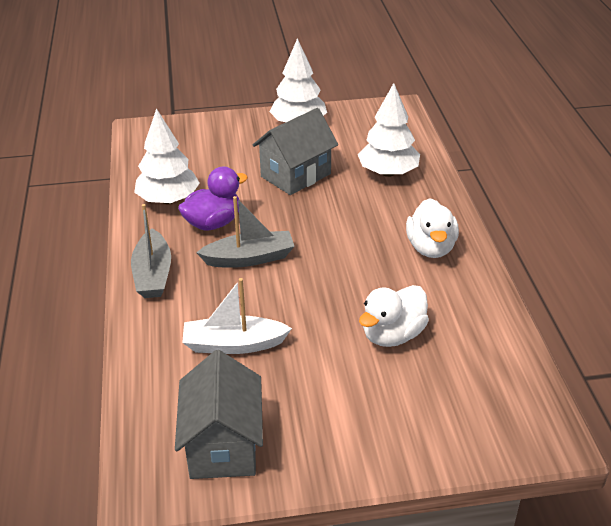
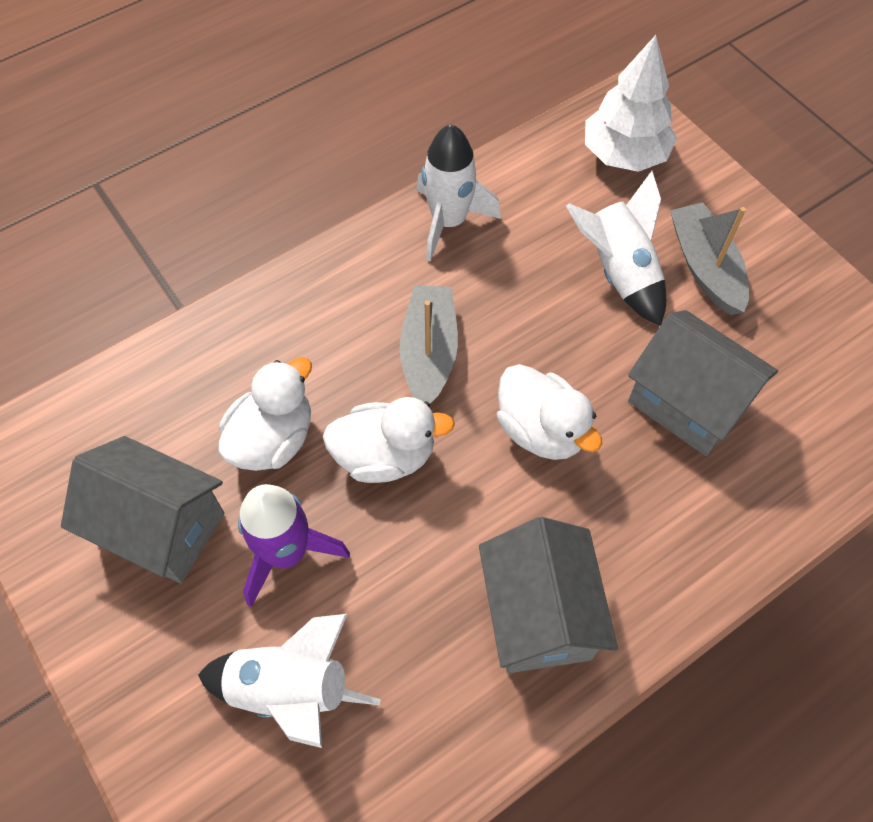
grey house: 2 -> 3
purple duck: 1 -> 0
purple rocket: 0 -> 1
white boat: 1 -> 0
white duck: 2 -> 3
white rocket: 0 -> 3
white tree: 3 -> 1

